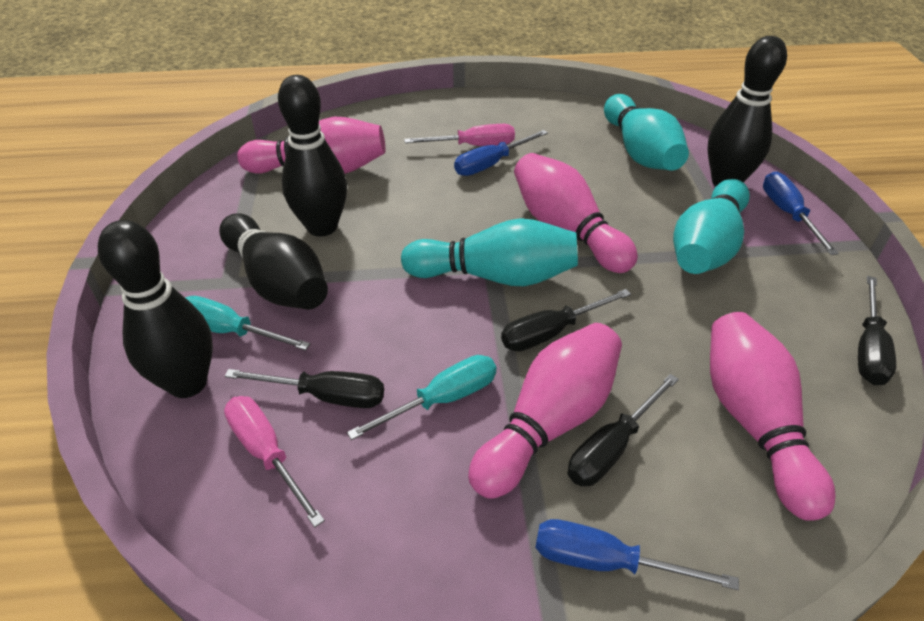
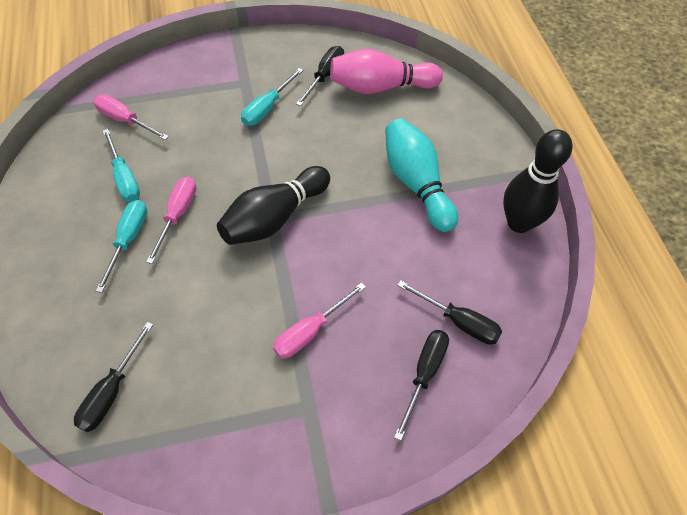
black bowling pin: 4 -> 2
blue screwdriver: 3 -> 0
pink bowling pin: 4 -> 1
pink screwdriver: 2 -> 3
turquoise bowling pin: 3 -> 1
turquoise screwdriver: 2 -> 3

